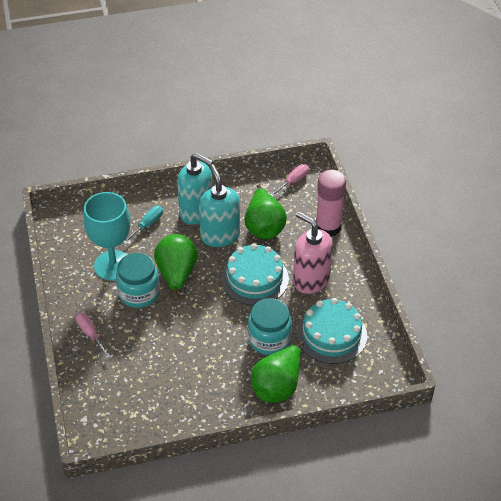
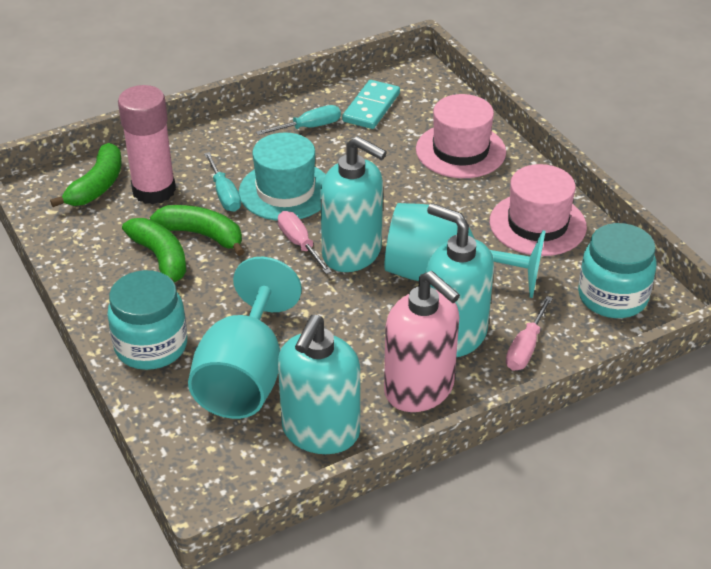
green banana: 0 -> 3
green pear: 3 -> 0
pink hat: 0 -> 2
turquoise cake: 2 -> 0
turquoise domino: 0 -> 1
turquoise goblet: 1 -> 2
turquoise hat: 0 -> 1
turquoise screwdriver: 1 -> 2
turquoise soap dispenser: 2 -> 3

